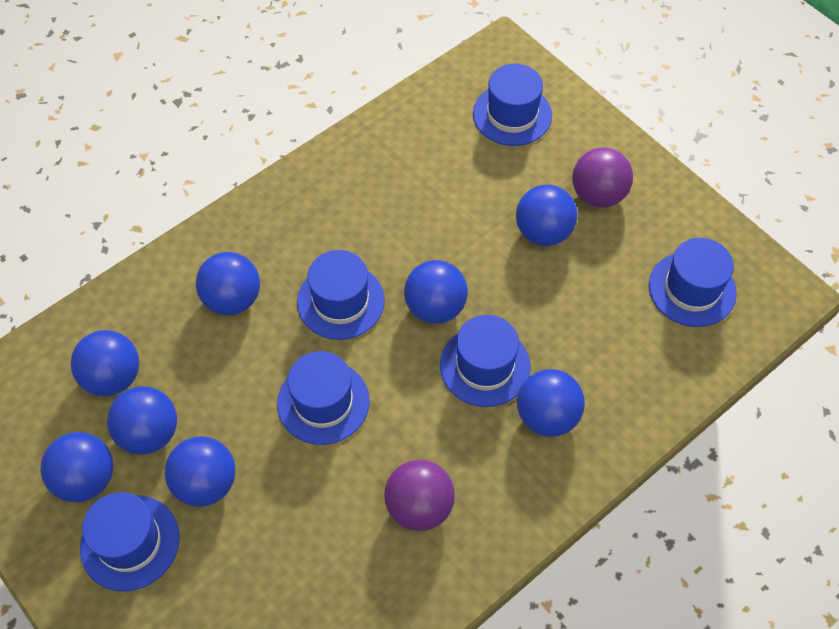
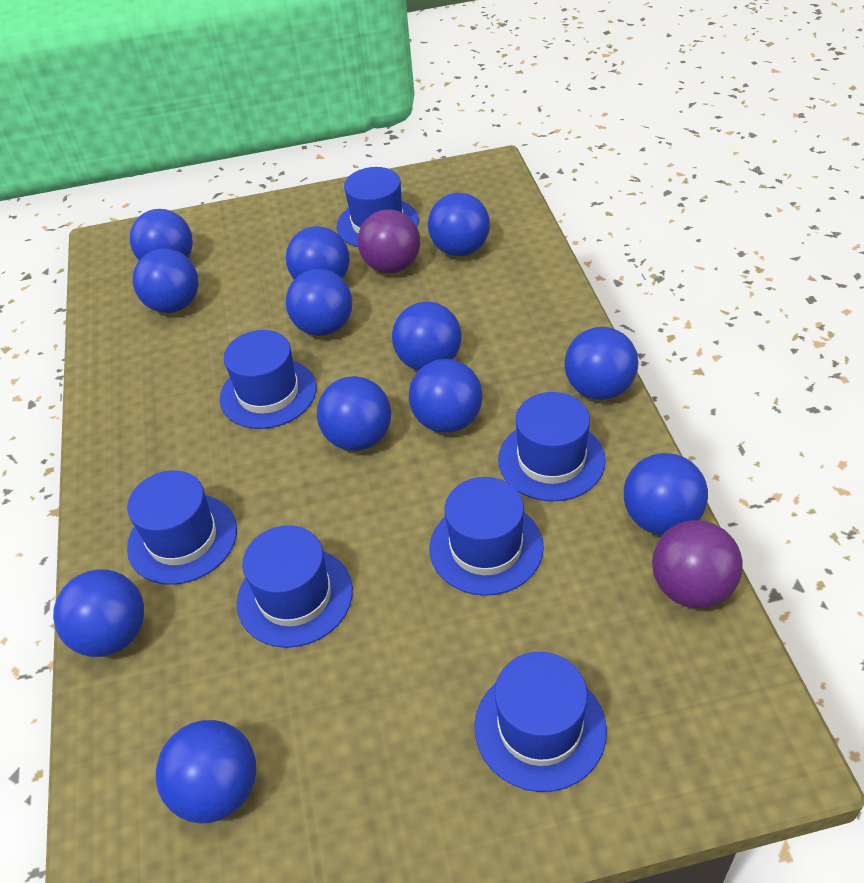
blue ball: 8 -> 12
blue hat: 6 -> 7

